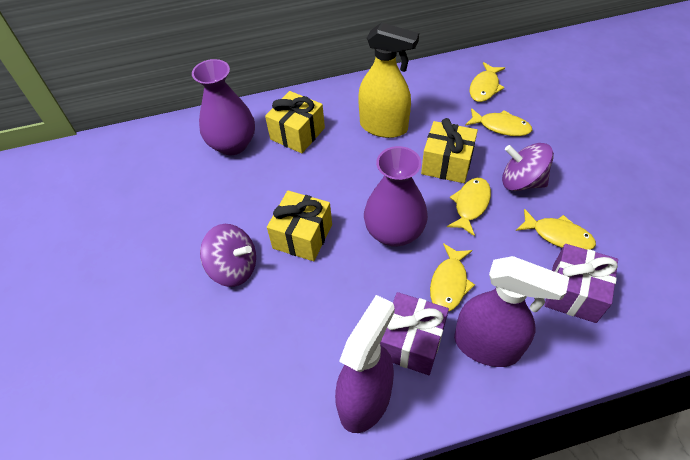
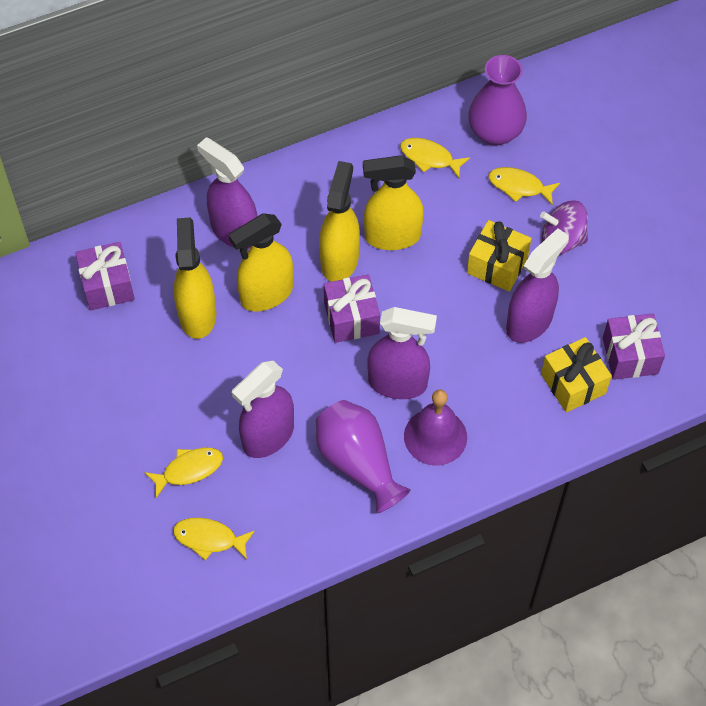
purple bell: 0 -> 1
purple gift: 2 -> 3
purple spinning top: 2 -> 1
purple spray bottle: 2 -> 4
yellow fish: 5 -> 4
yellow gift: 3 -> 2
yellow spray bottle: 1 -> 4

